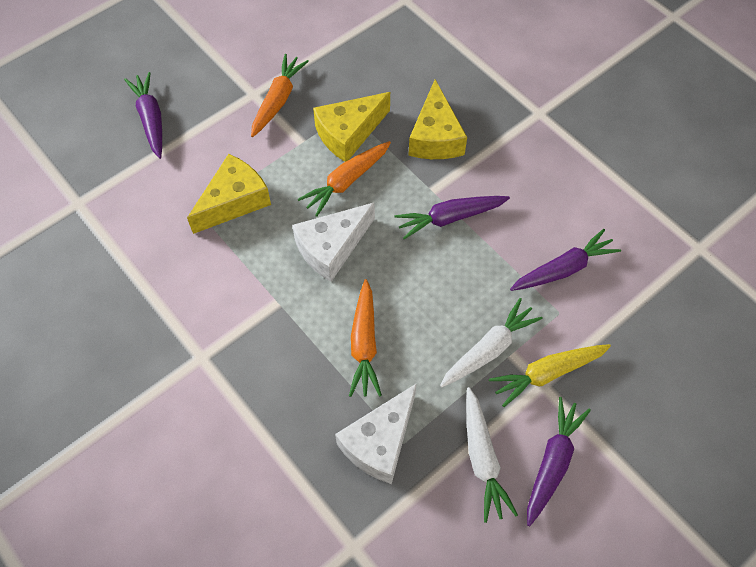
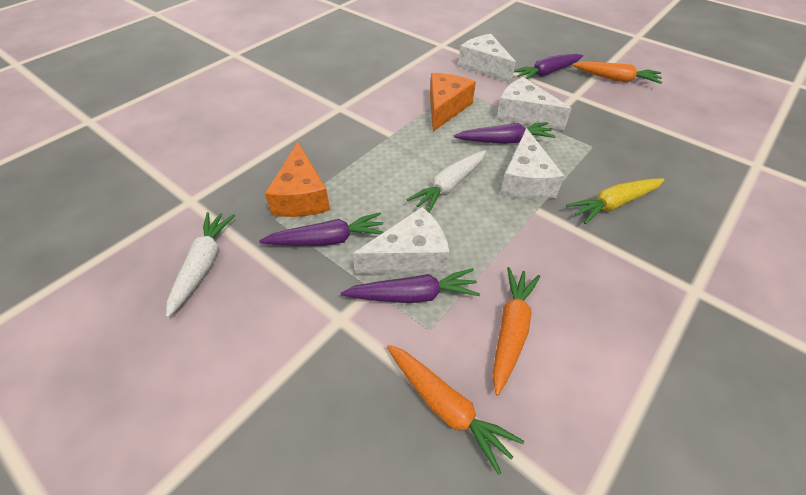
orange cheese: 0 -> 2
white cheese: 2 -> 4
yellow cheese: 3 -> 0

